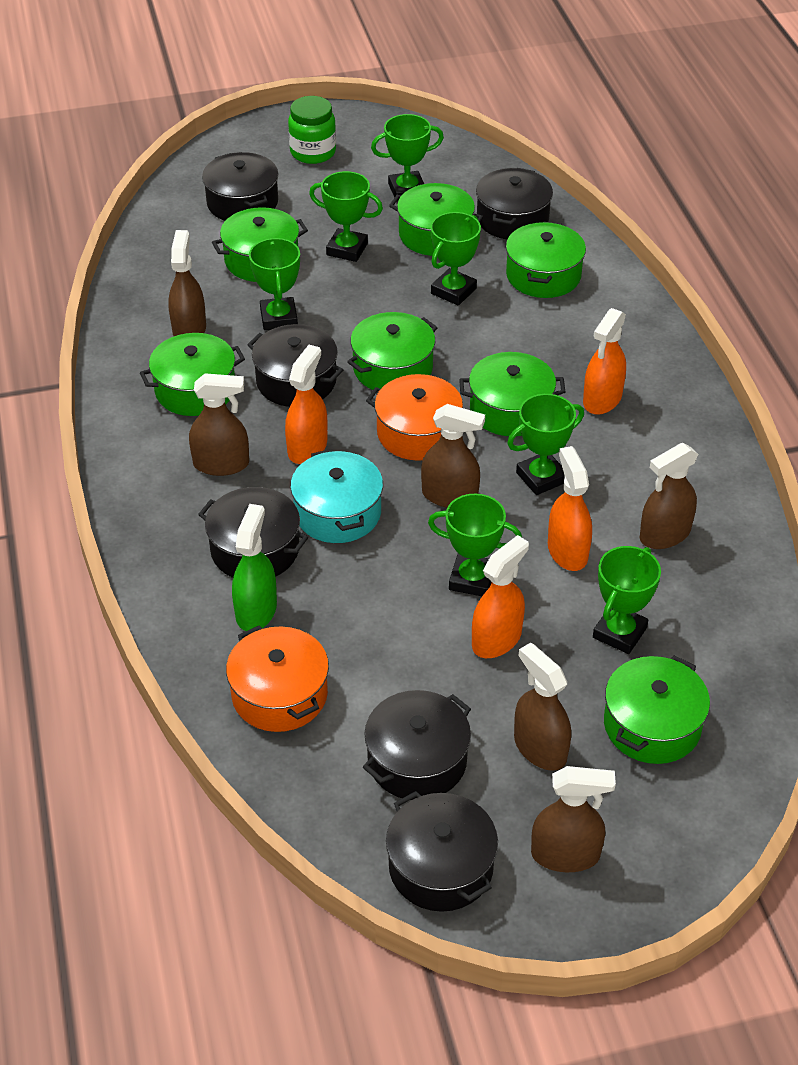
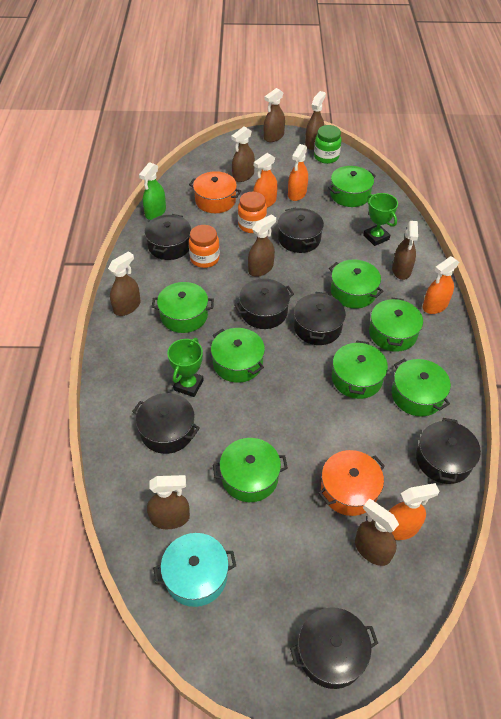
black pot: 6 -> 7
brown spray bottle: 6 -> 8
green pot: 7 -> 8
green trophy: 7 -> 2
orange jar: 0 -> 2

